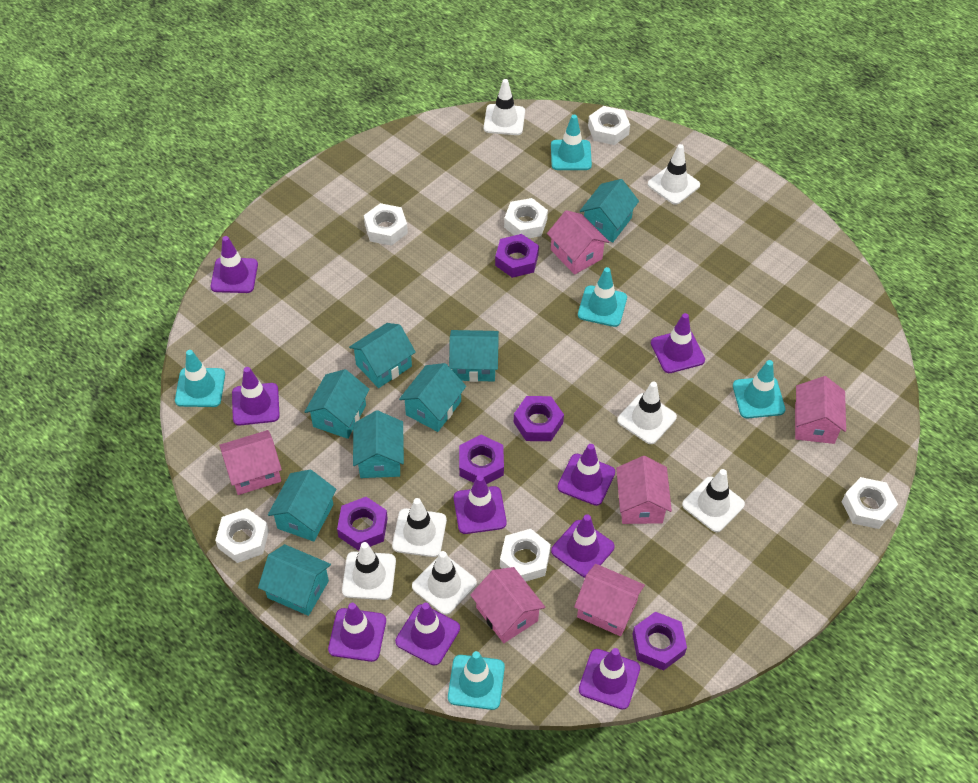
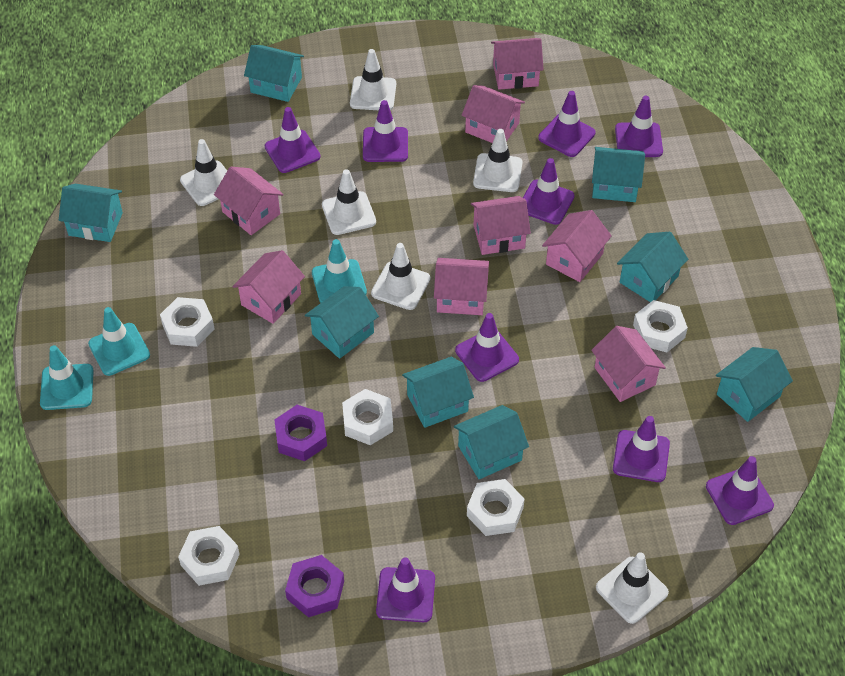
pink house: 6 -> 8
purple nut: 5 -> 2
turquoise traffic cone: 5 -> 3
white nut: 6 -> 5
white traffic cone: 7 -> 6

